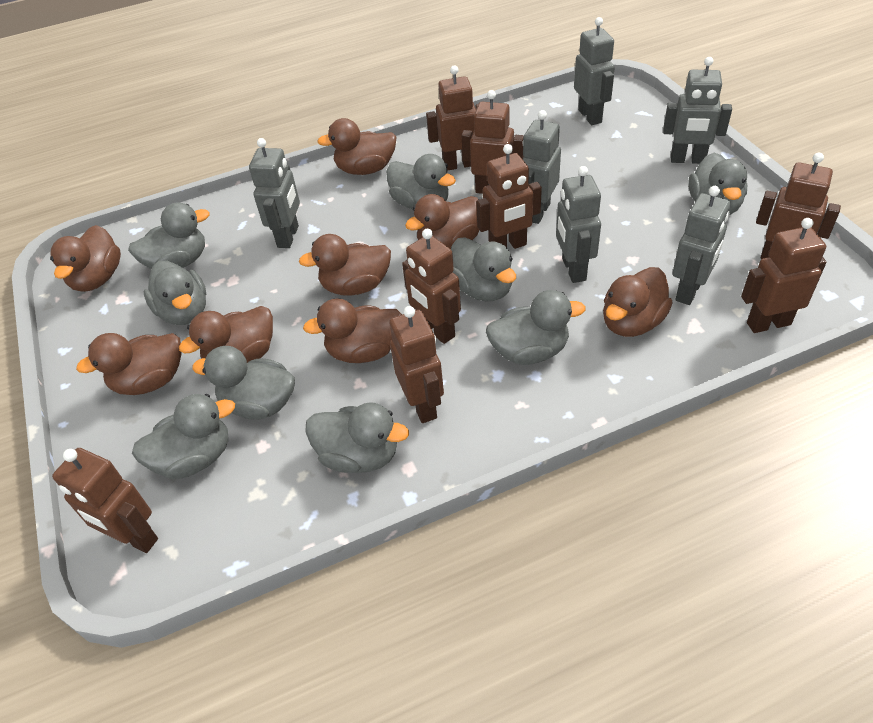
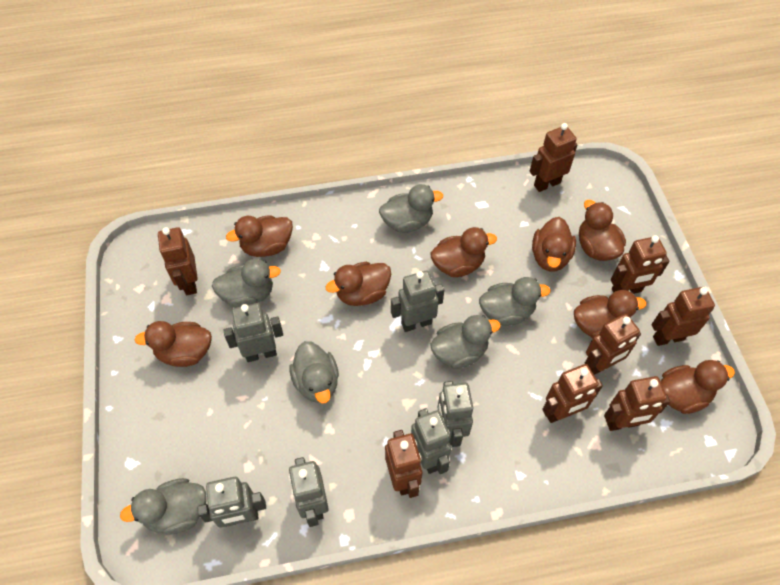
grey duck: 9 -> 6

